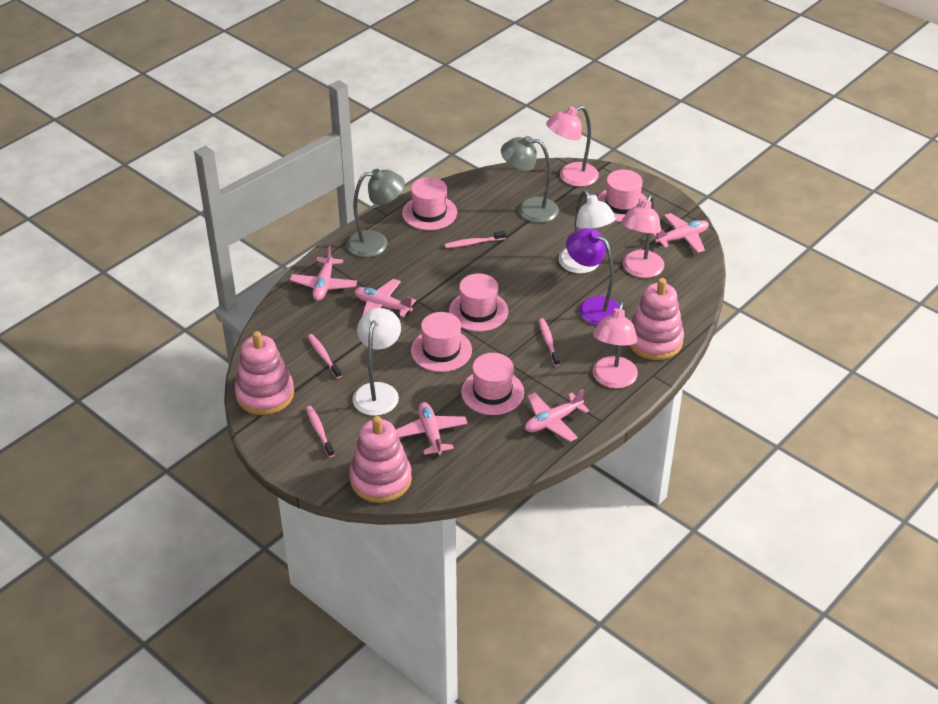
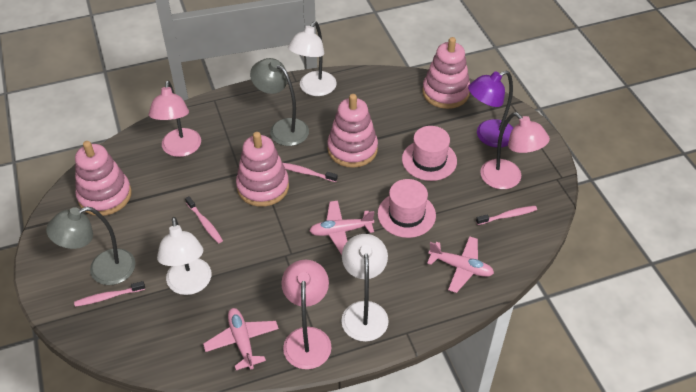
pink hat: 5 -> 2
pink plane: 5 -> 3
pink stacking toy: 3 -> 4
white lamp: 2 -> 3

